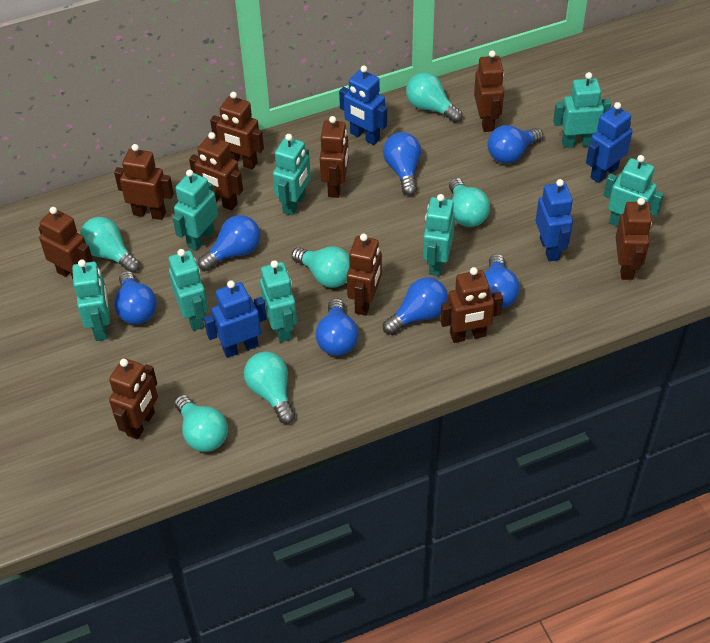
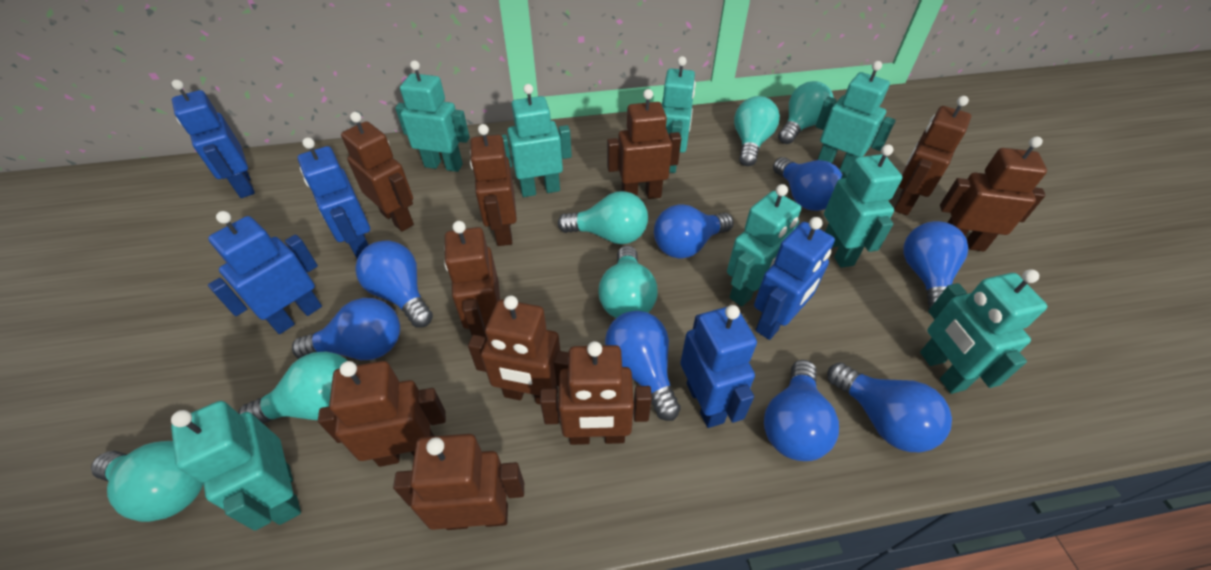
blue light bulb: 7 -> 8
blue robot: 4 -> 5

